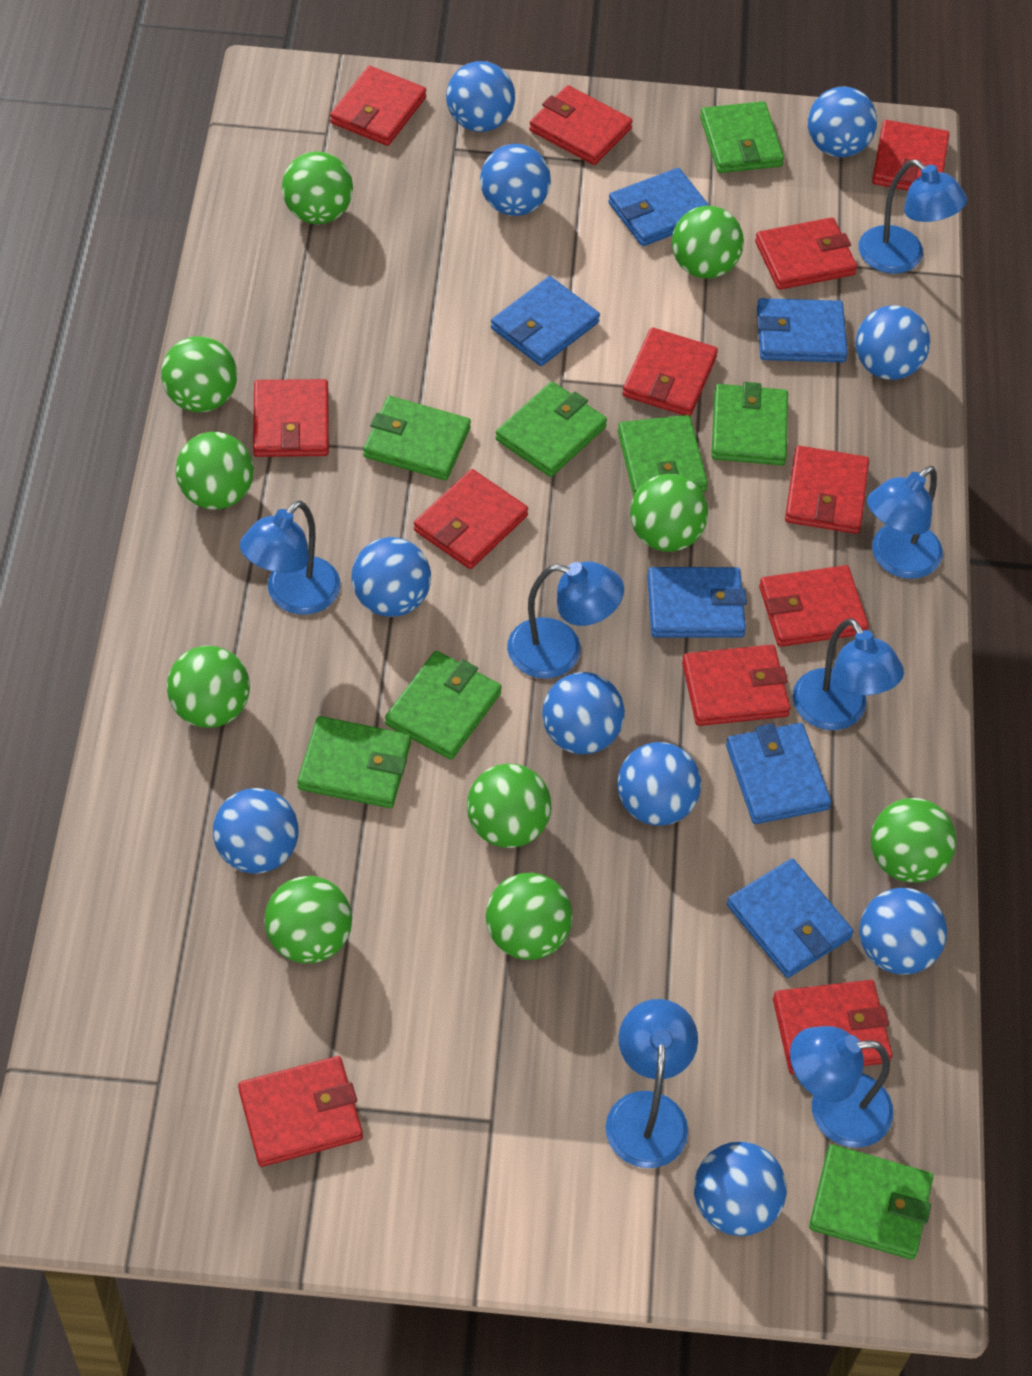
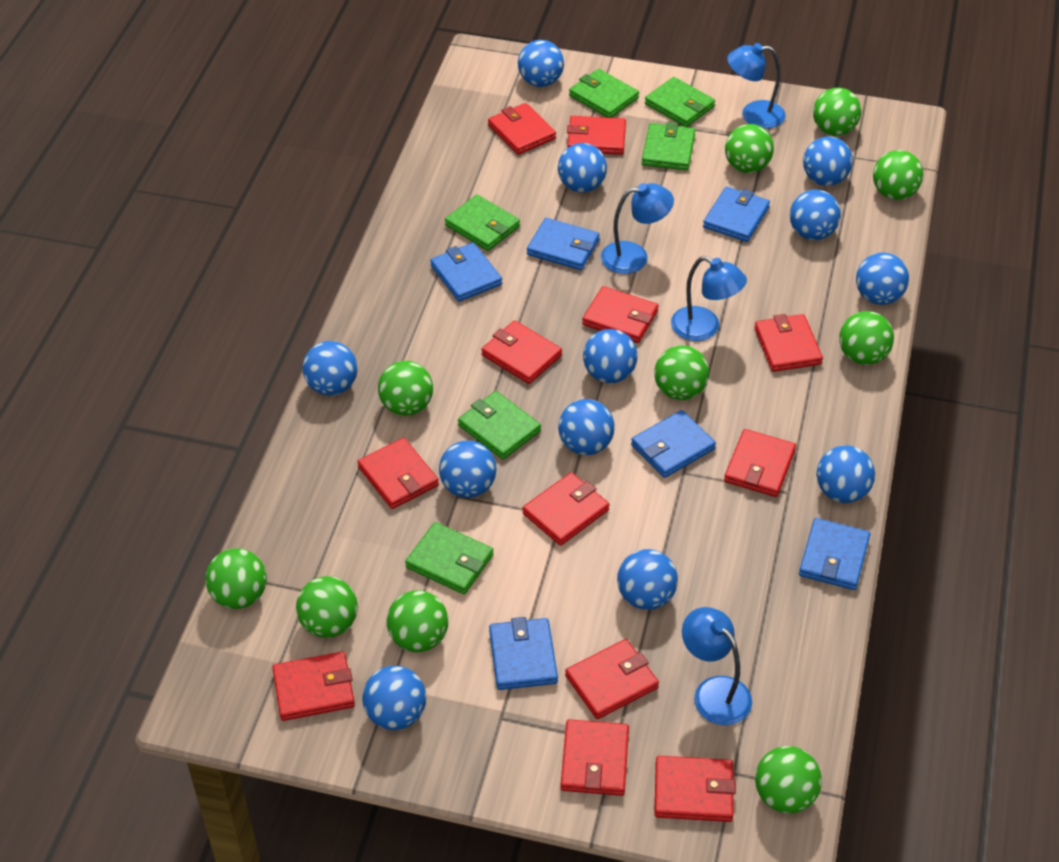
blue ball: 10 -> 12
blue lamp: 7 -> 4
green wallet: 8 -> 6

